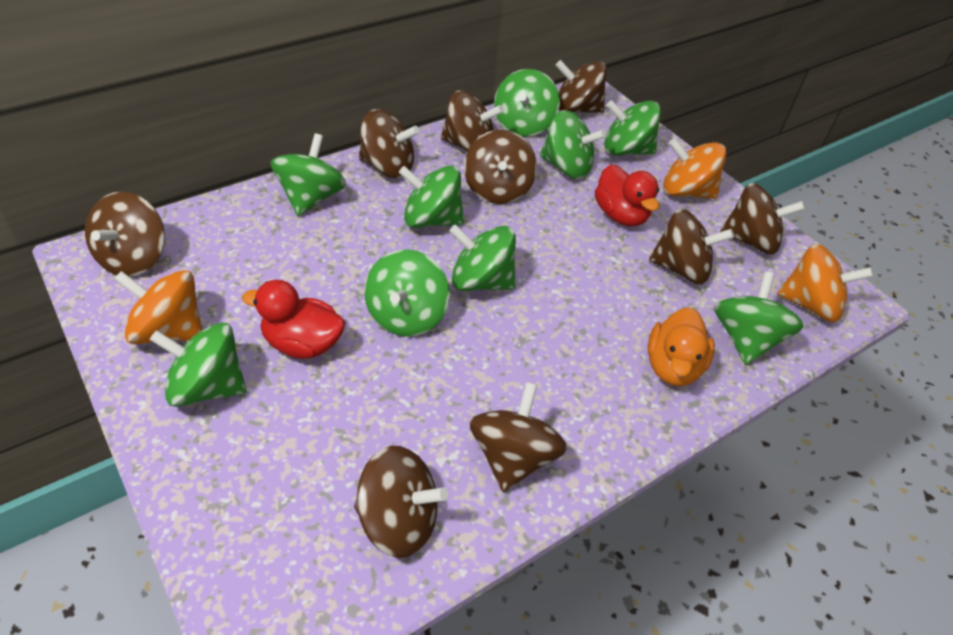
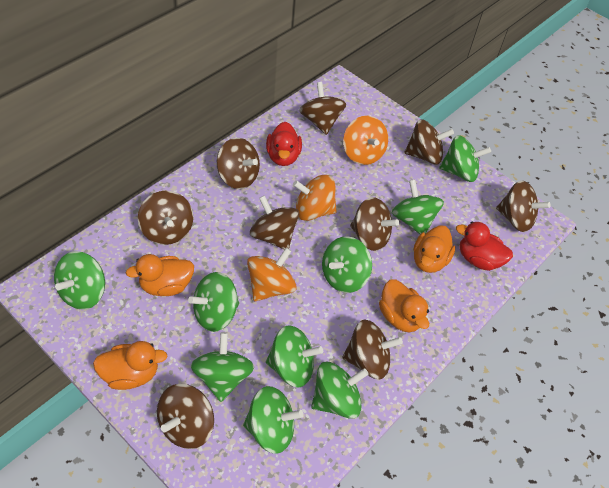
orange duck: 1 -> 4

